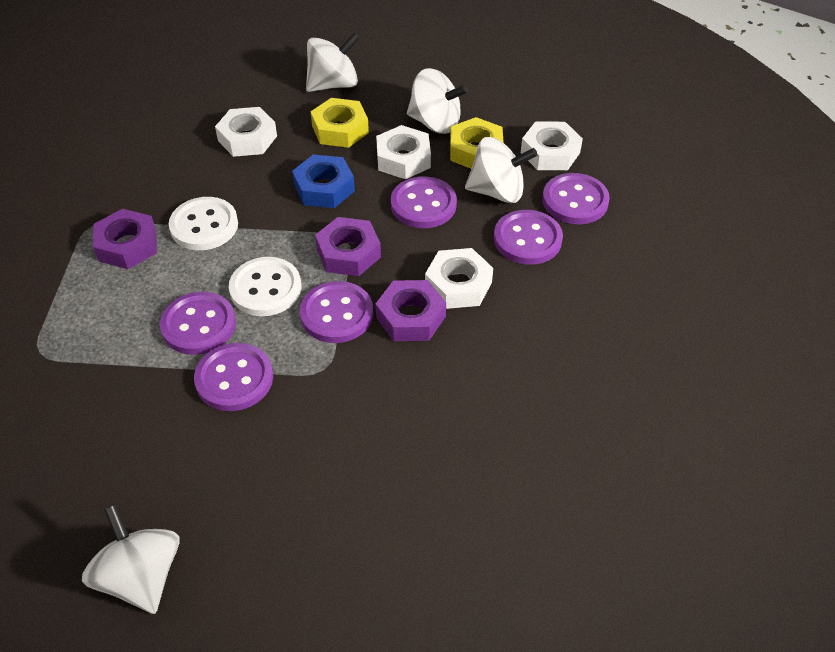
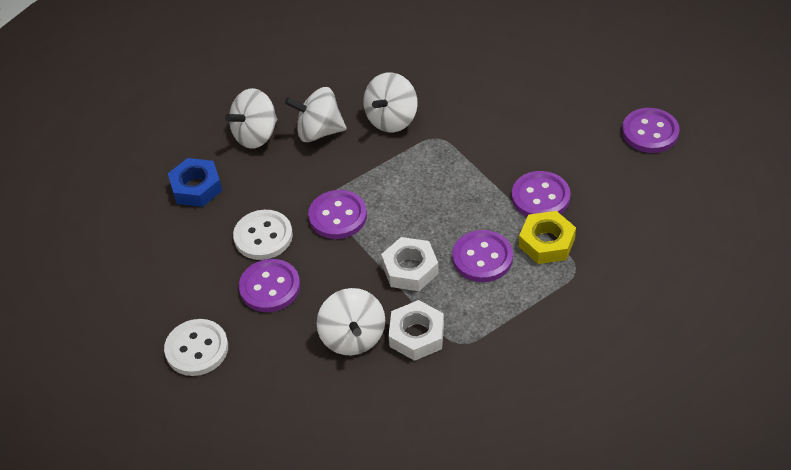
purple button: 6 -> 5
purple nut: 3 -> 0
white nut: 4 -> 2
yellow nut: 2 -> 1

